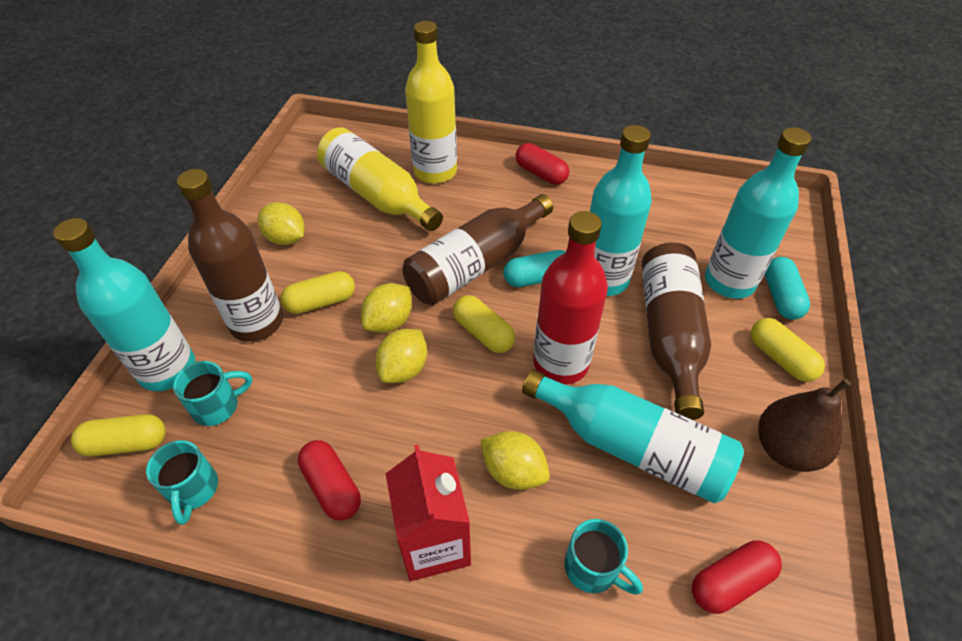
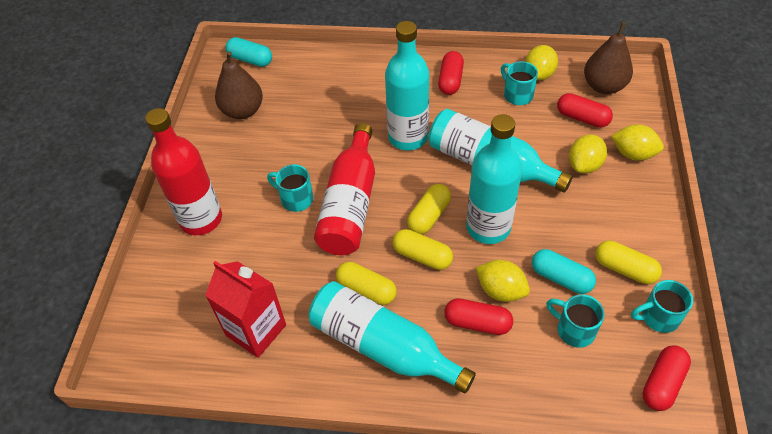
brown bottle: 3 -> 0
brown pear: 1 -> 2
red bottle: 1 -> 2
red capsule: 3 -> 4
turquoise mug: 3 -> 4
yellow bottle: 2 -> 0

